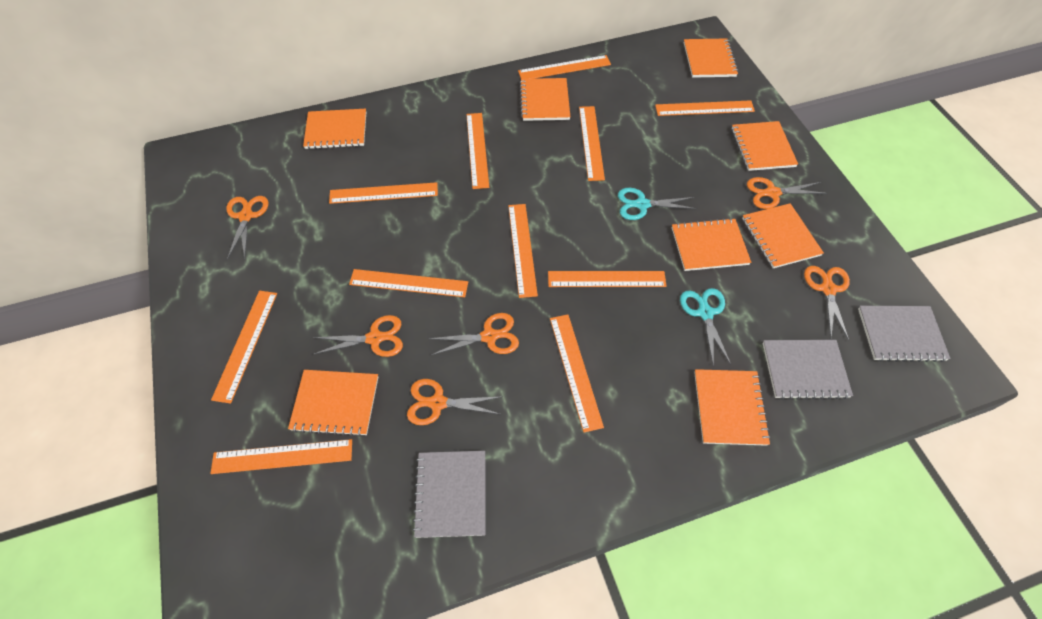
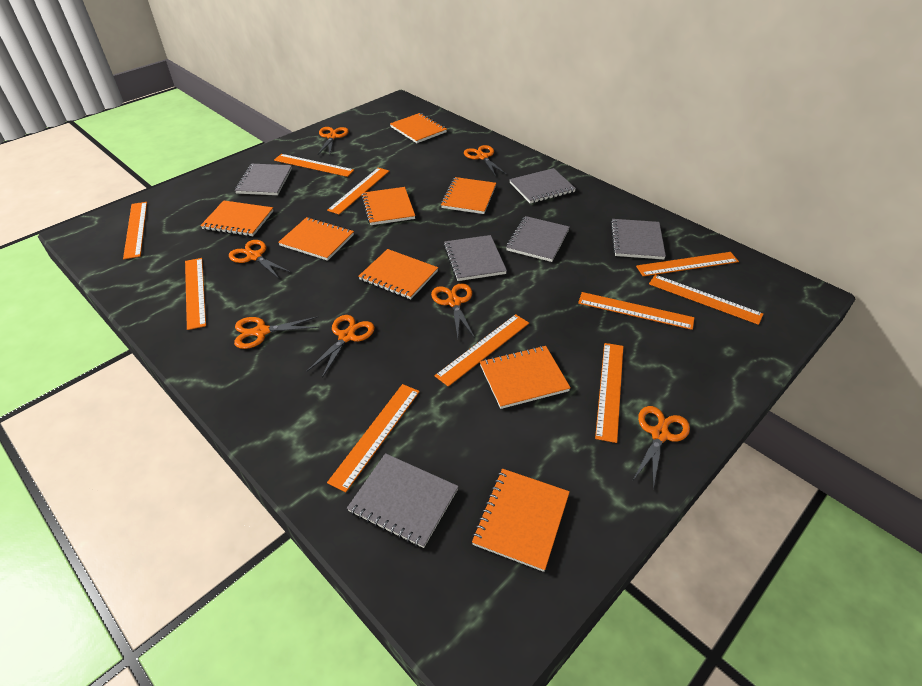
grey notebook: 3 -> 6
orange ruler: 11 -> 10
orange scissors: 6 -> 7
turquoise scissors: 2 -> 0

